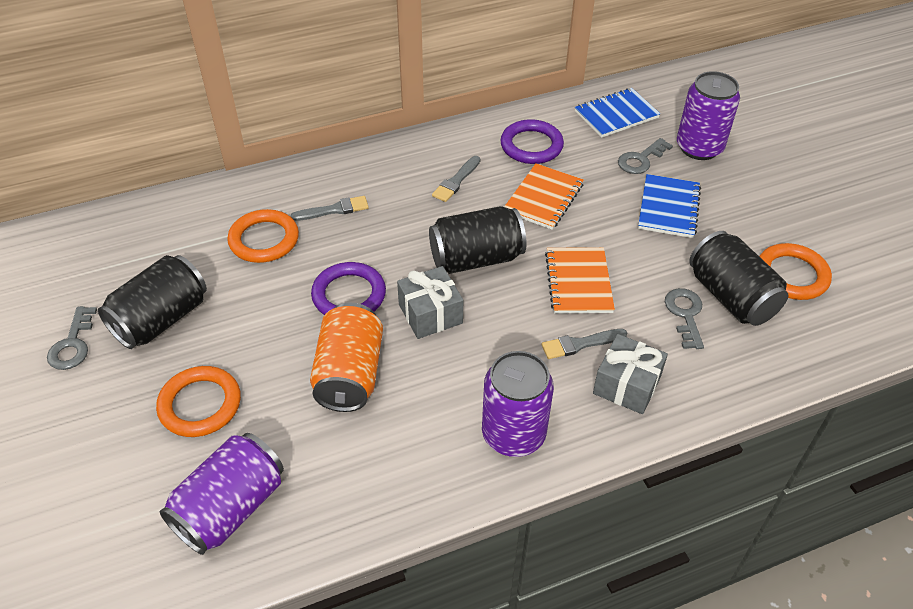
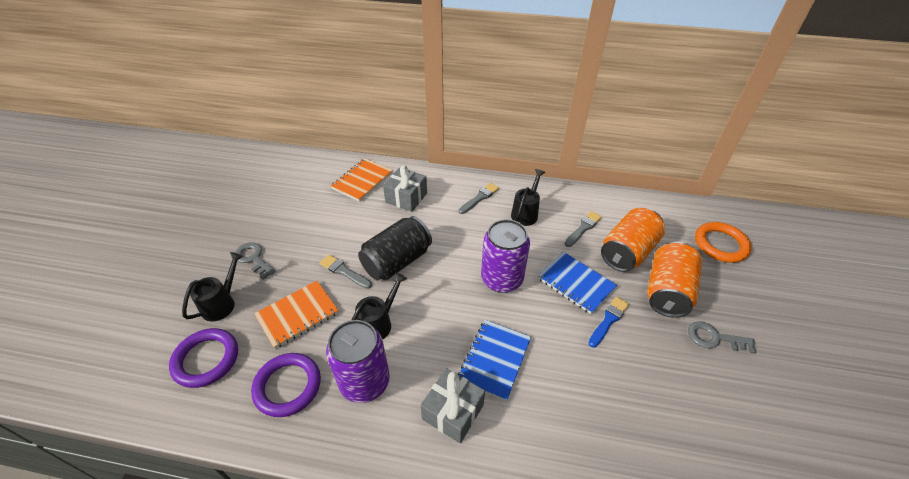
black can: 3 -> 1
black watering can: 0 -> 3
blue brush: 0 -> 1
grey key: 3 -> 2
orange can: 1 -> 2
orange ring: 3 -> 1
purple can: 3 -> 2

